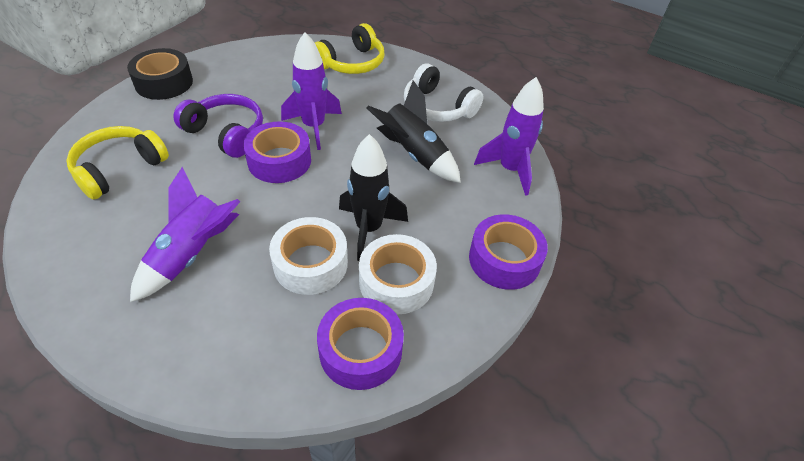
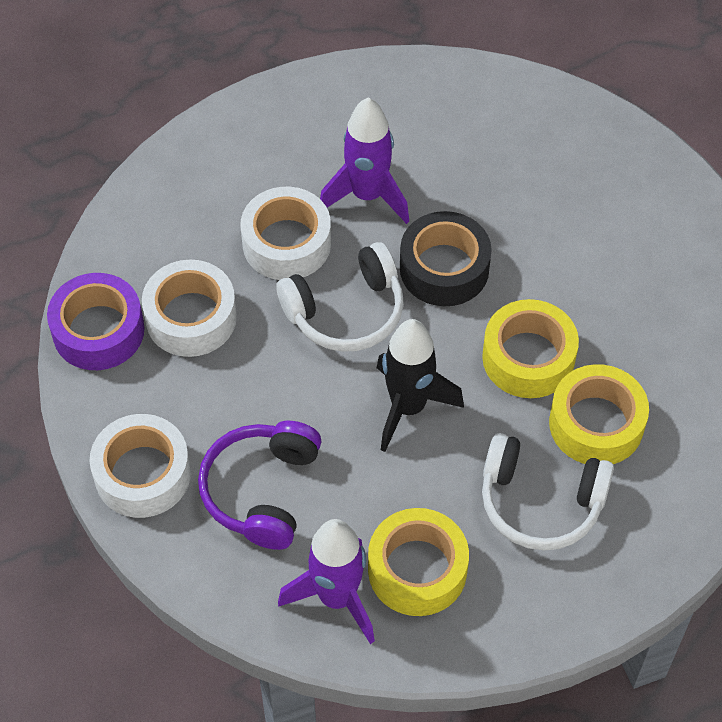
black rocket: 2 -> 1
purple rocket: 3 -> 2
purple tape: 3 -> 1
white headphones: 1 -> 2
white tape: 2 -> 3
yellow headphones: 2 -> 0
yellow tape: 0 -> 3

